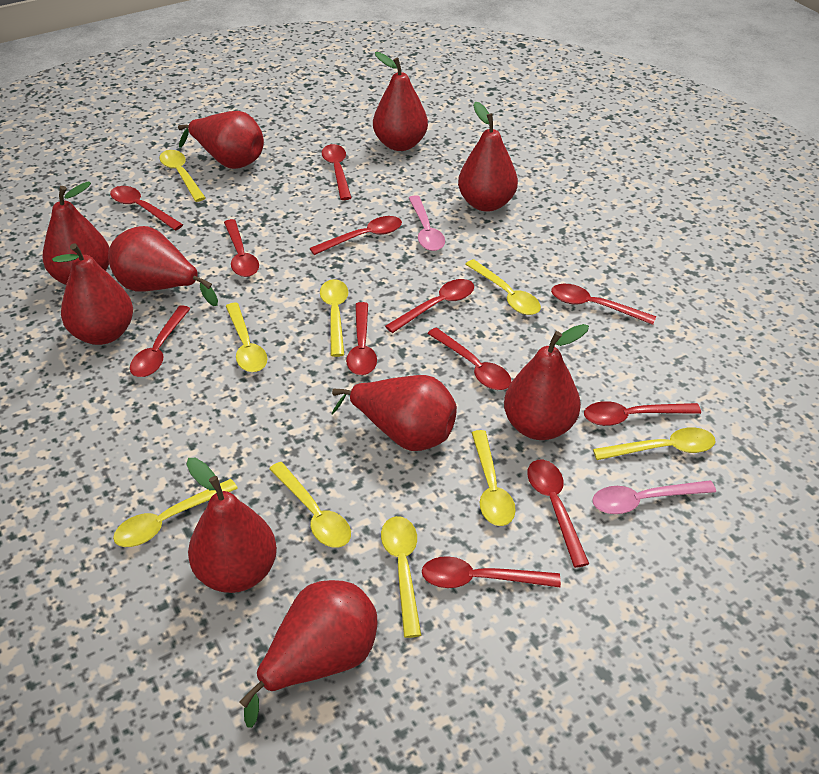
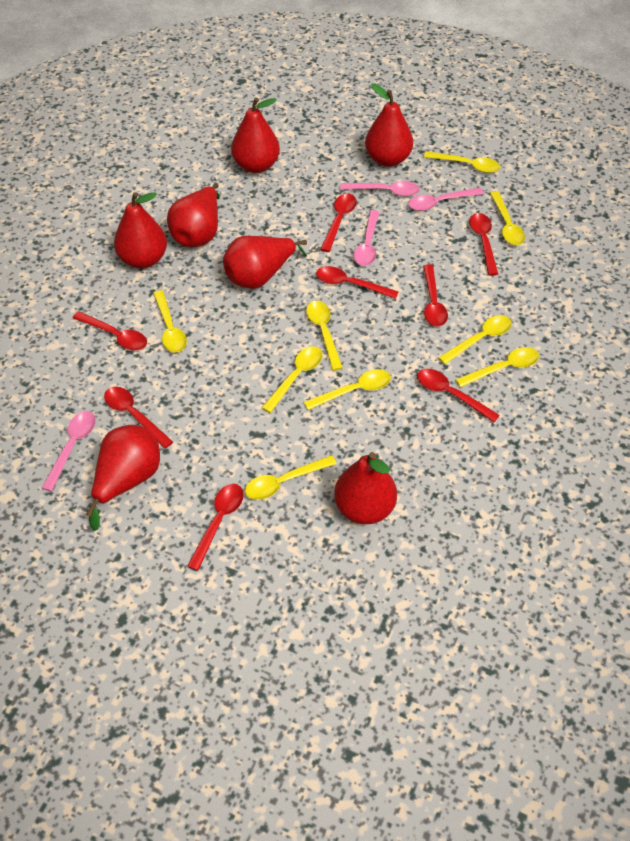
pink spoon: 2 -> 4
red pear: 10 -> 7
red spoon: 12 -> 8

